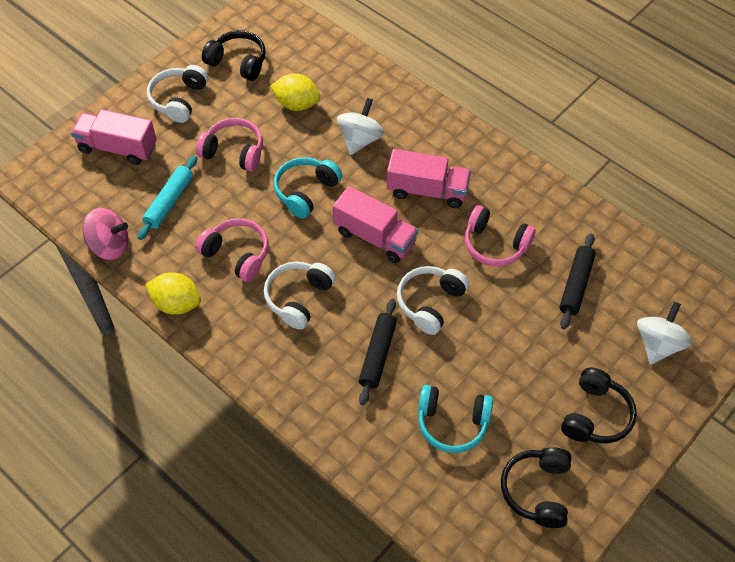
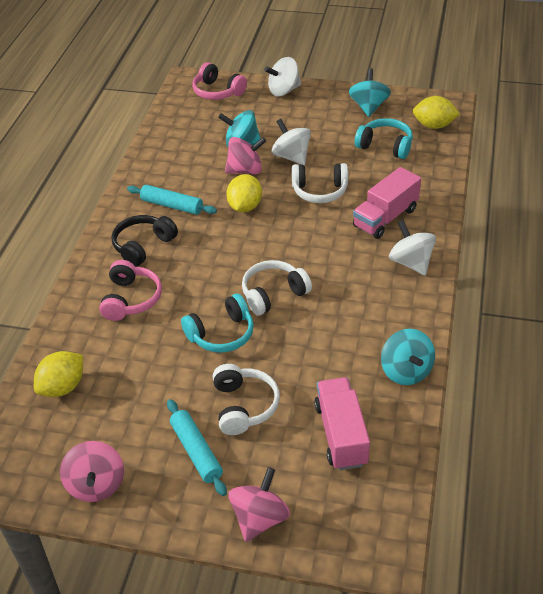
black headphones: 3 -> 1
black rolling pin: 2 -> 0
pink headphones: 3 -> 2
pink spinning top: 1 -> 3
pink truck: 3 -> 2
turquoise rolling pin: 1 -> 2
turquoise spinning top: 0 -> 3
white spinning top: 2 -> 3
yellow lemon: 2 -> 3

